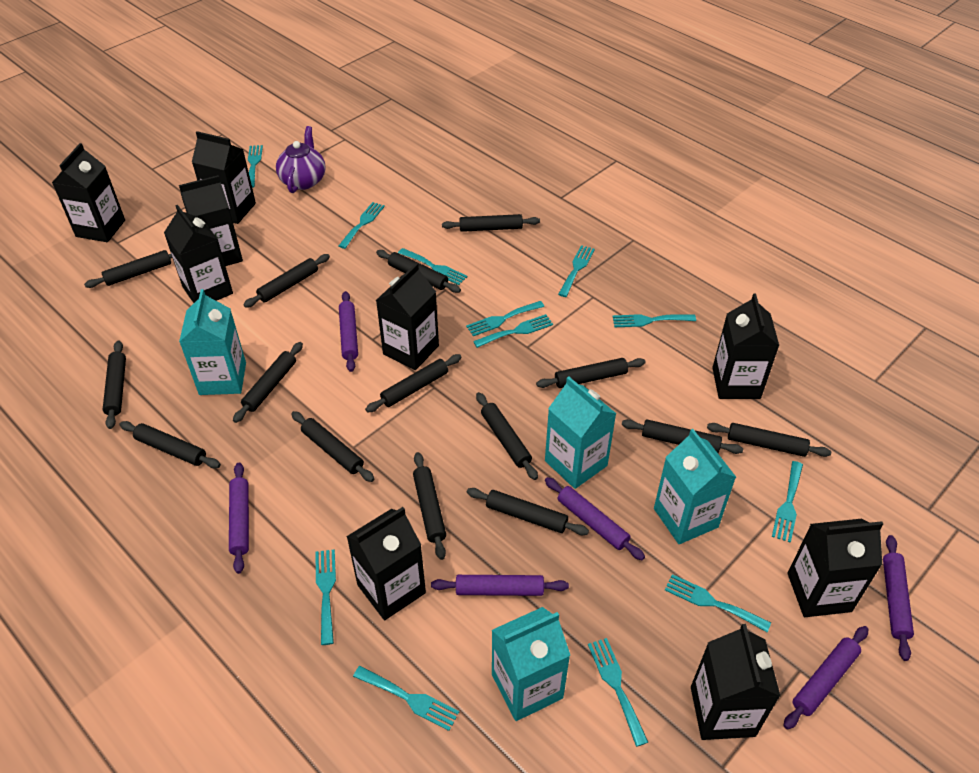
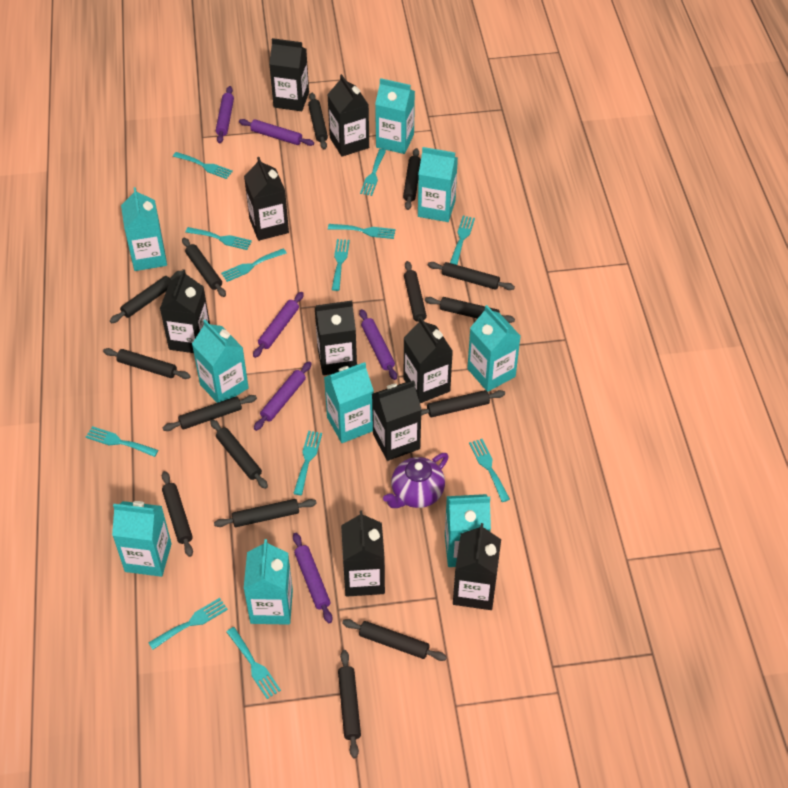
turquoise carton: 4 -> 9

